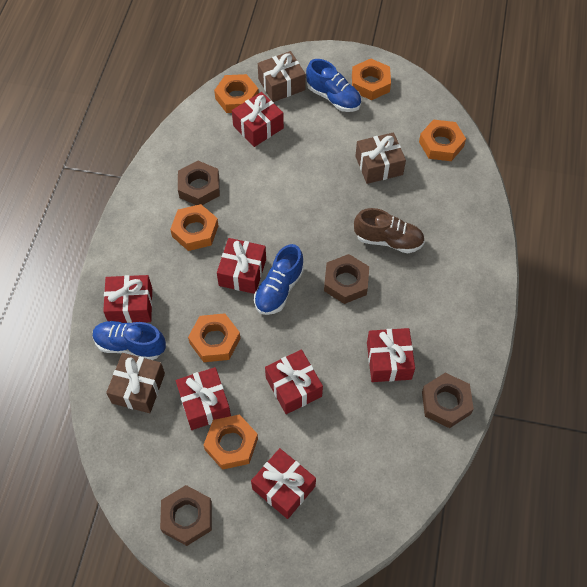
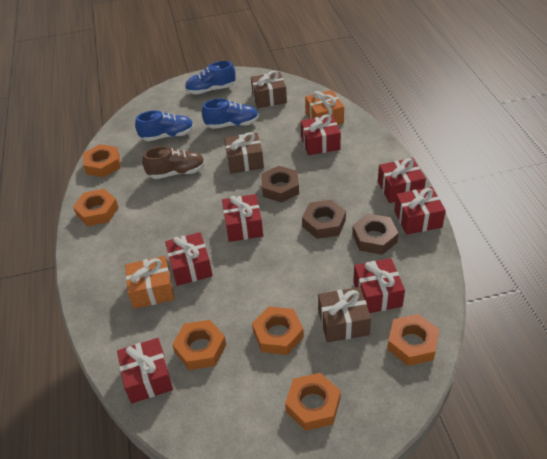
brown nut: 4 -> 3
orange gift: 0 -> 2

